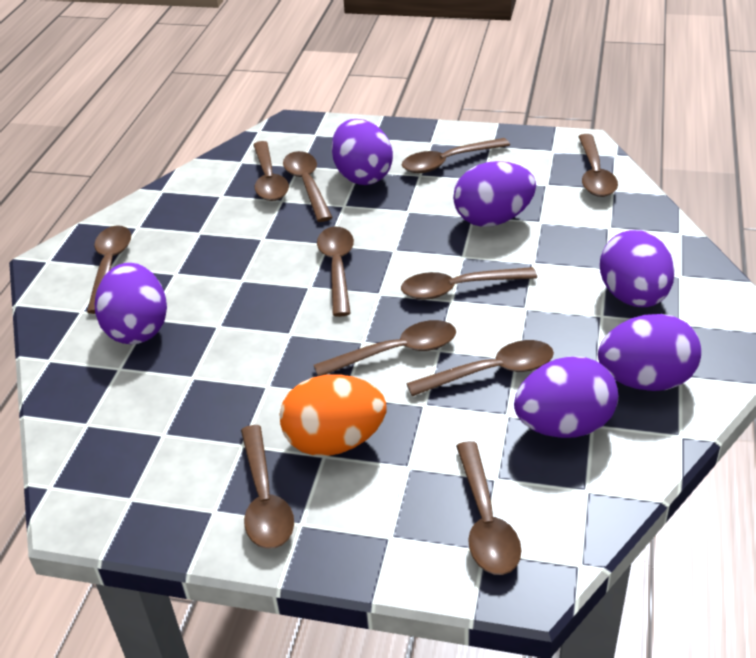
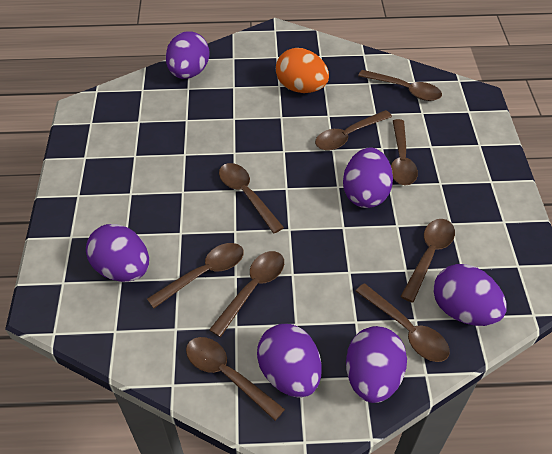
brown spoon: 11 -> 9

